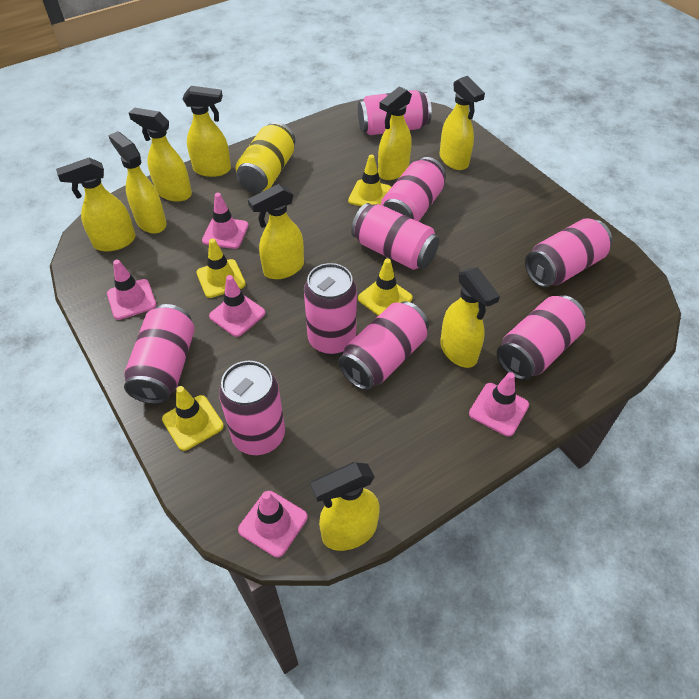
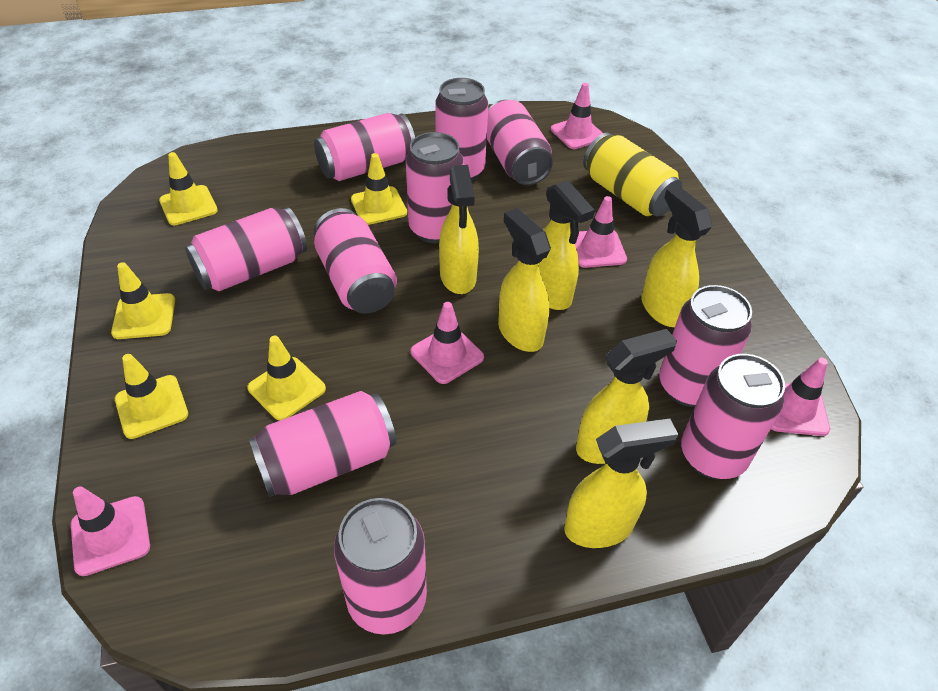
pink can: 9 -> 10
yellow spray bottle: 9 -> 6
yellow traffic cone: 4 -> 5

